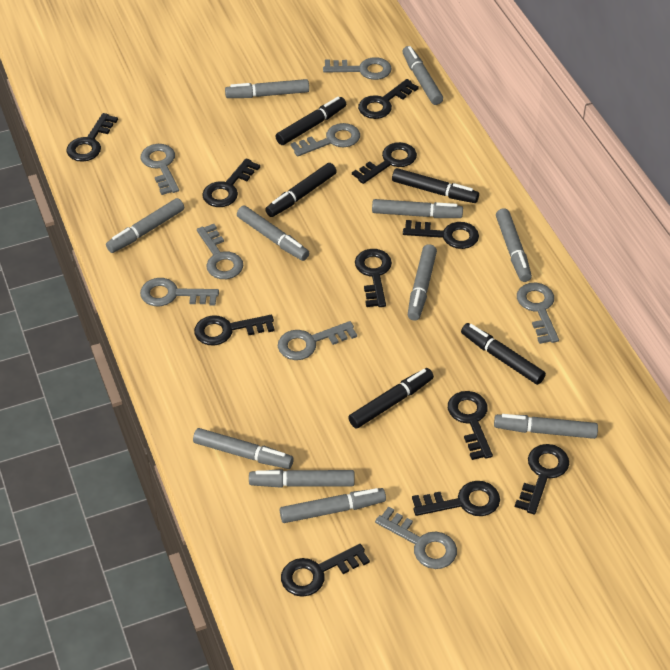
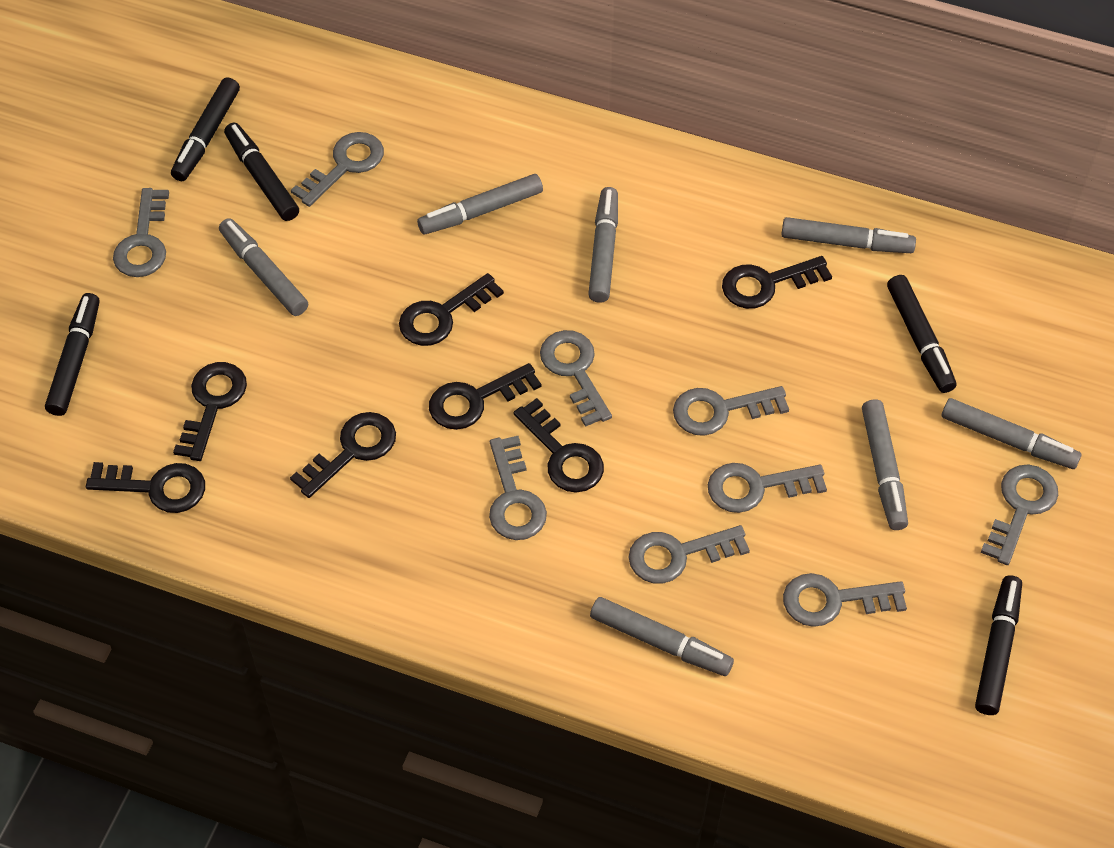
black key: 11 -> 7
grey key: 8 -> 9
grey marker: 11 -> 7

